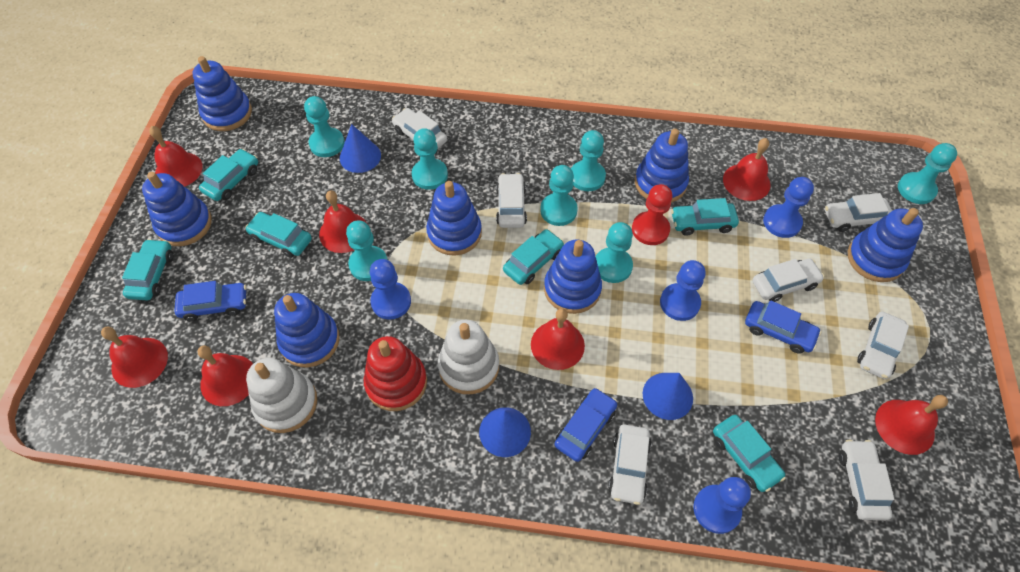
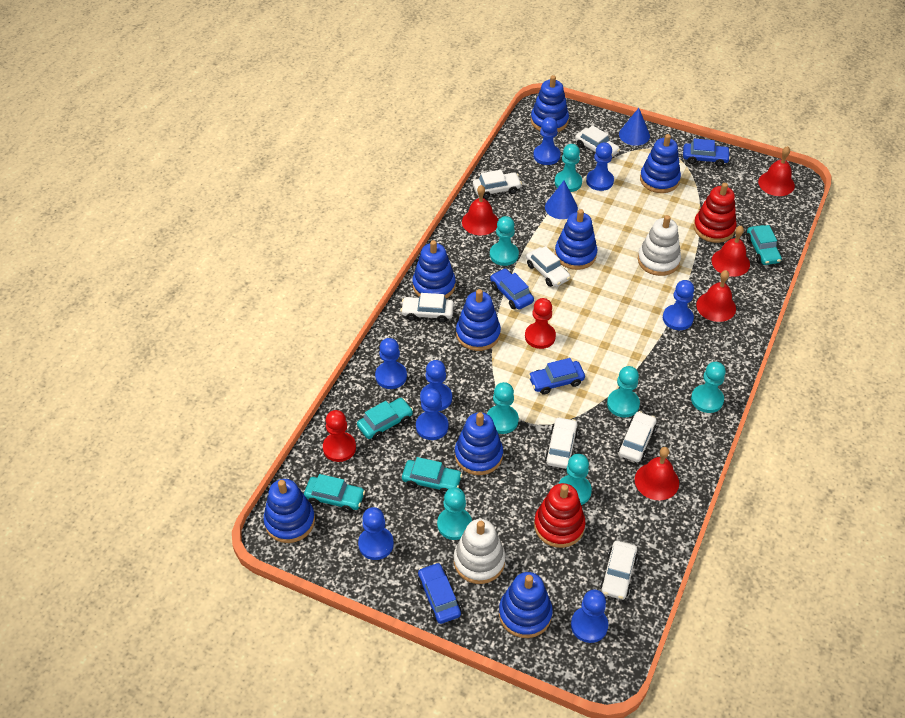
blue car: 3 -> 4
blue cone: 3 -> 2
blue pawn: 4 -> 8
blue stacking toy: 7 -> 8
red bell: 7 -> 5
red pawn: 1 -> 2
red stacking toy: 1 -> 2
turquoise car: 6 -> 4

